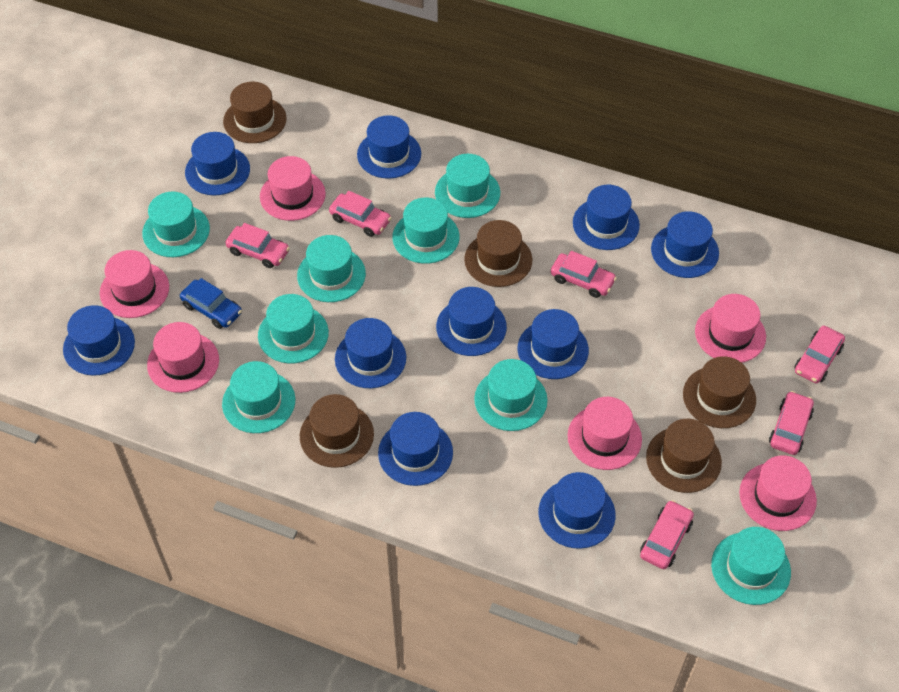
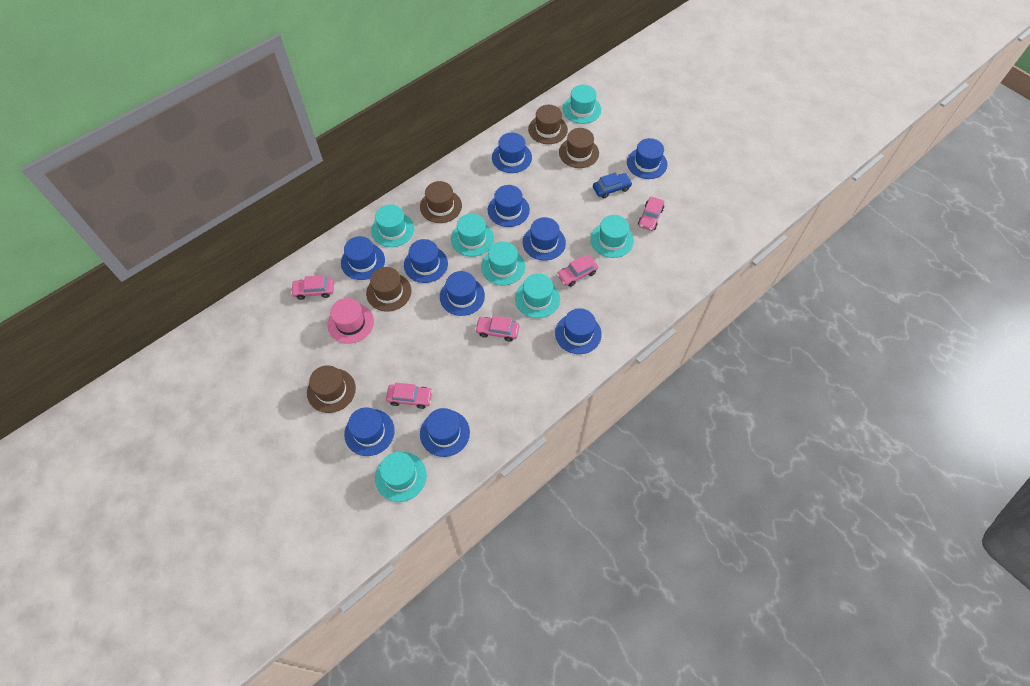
pink car: 6 -> 5
pink hat: 6 -> 1
turquoise hat: 8 -> 7

